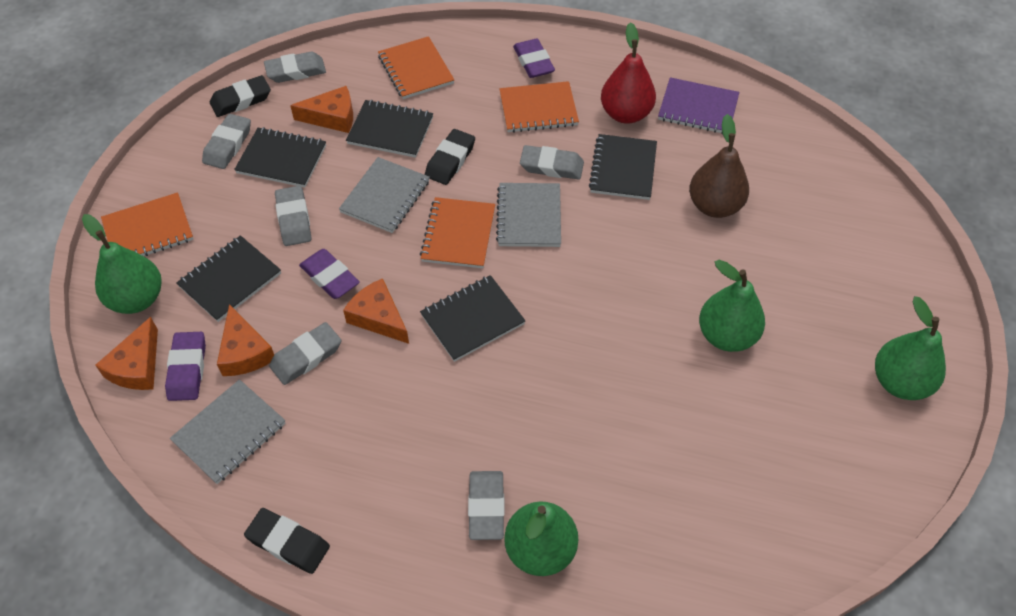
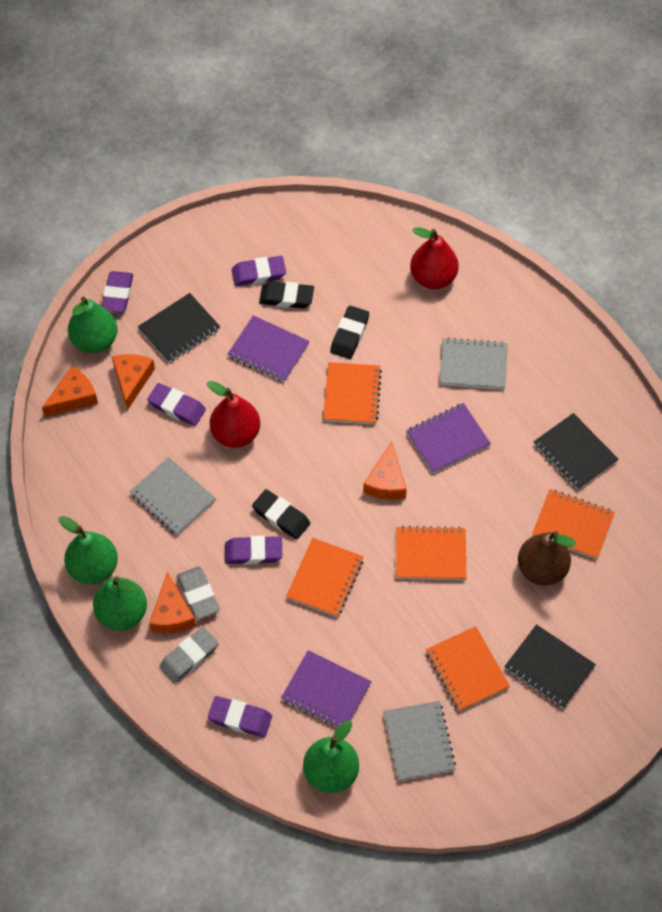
black notebook: 5 -> 3
grey eraser: 6 -> 2
orange notebook: 4 -> 5
purple eraser: 3 -> 5
purple notebook: 1 -> 3
red pear: 1 -> 2

